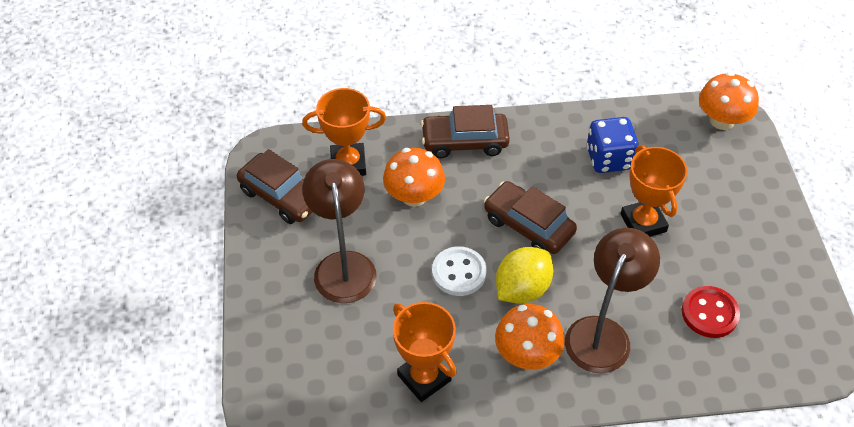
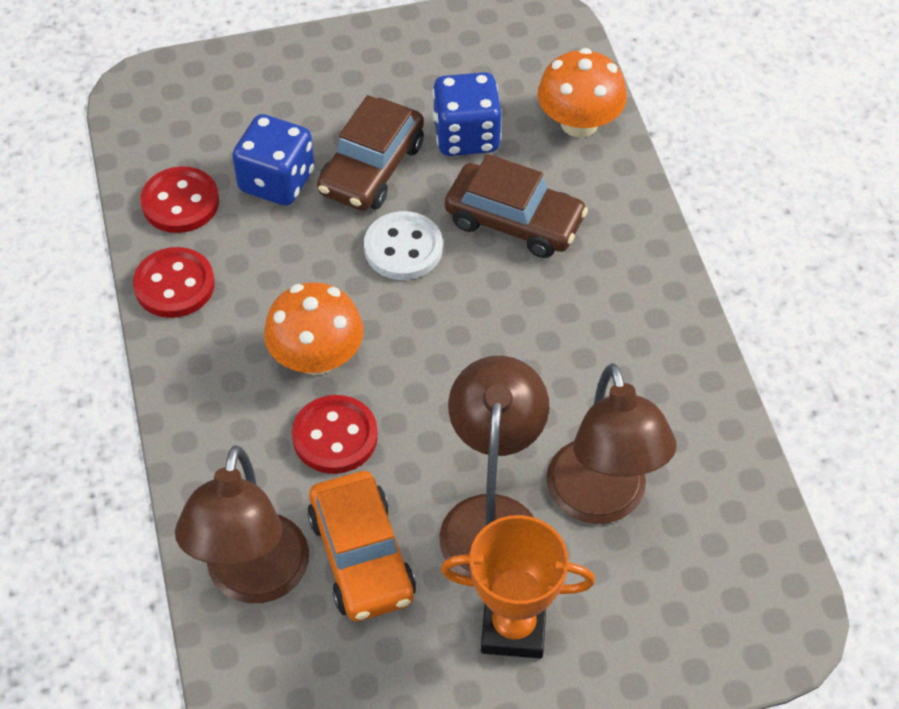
blue dice: 1 -> 2
brown car: 3 -> 2
brown lamp: 2 -> 3
orange car: 0 -> 1
orange mushroom: 3 -> 2
orange trophy: 3 -> 1
red button: 1 -> 3
yellow lemon: 1 -> 0

